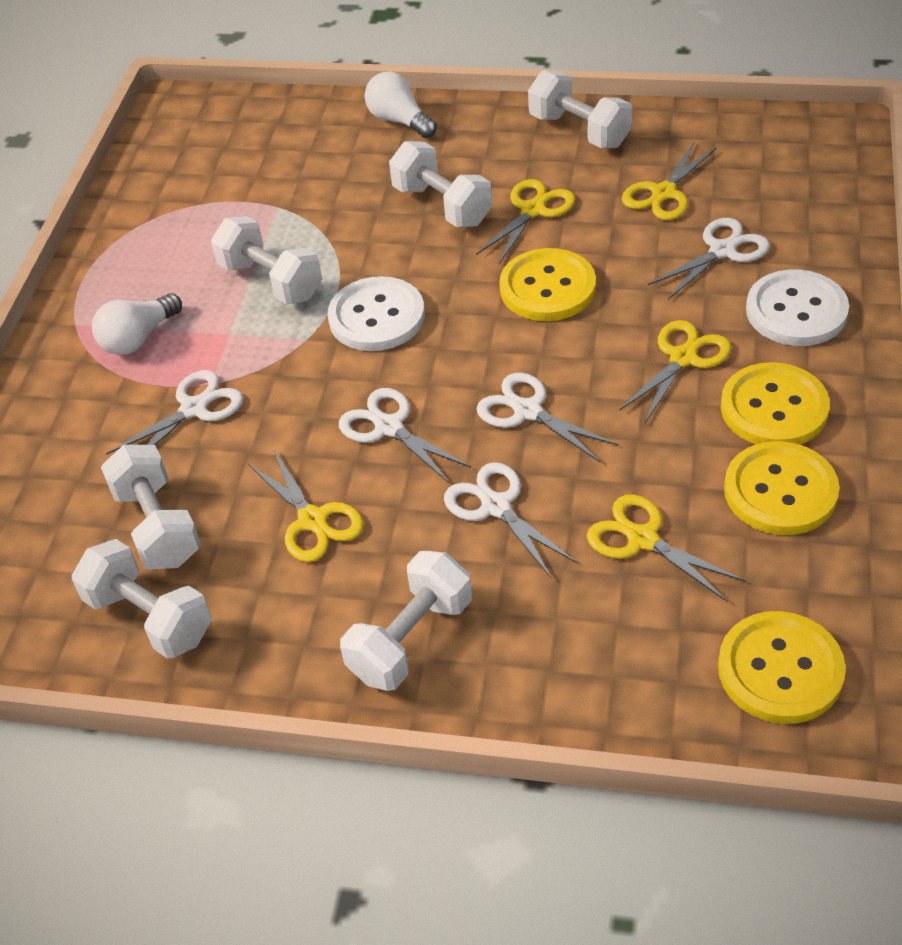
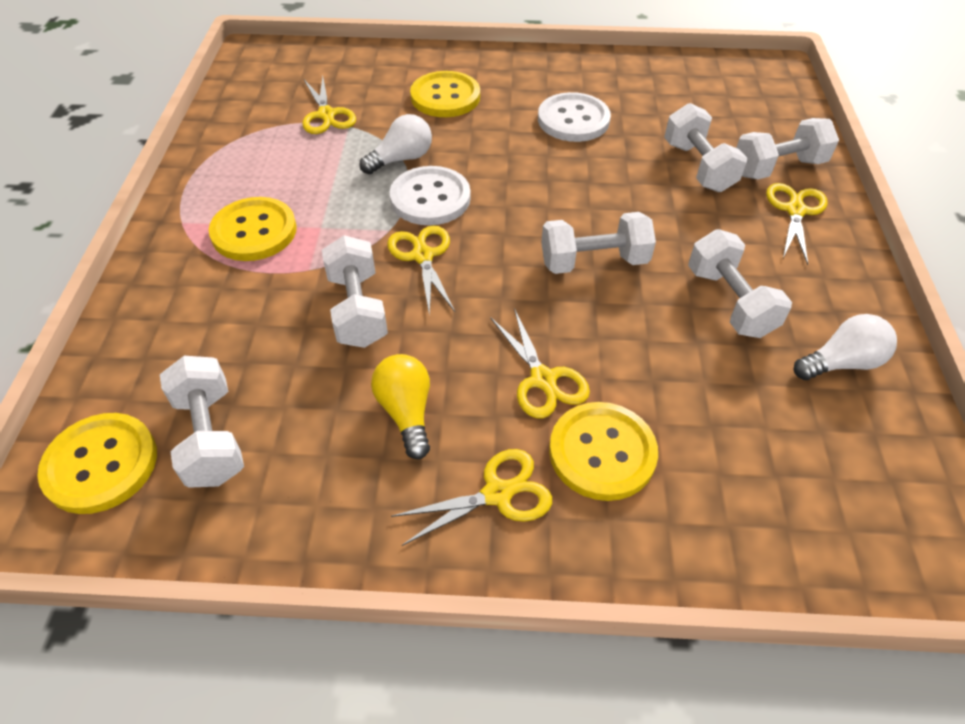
white scissors: 5 -> 0
yellow light bulb: 0 -> 1

